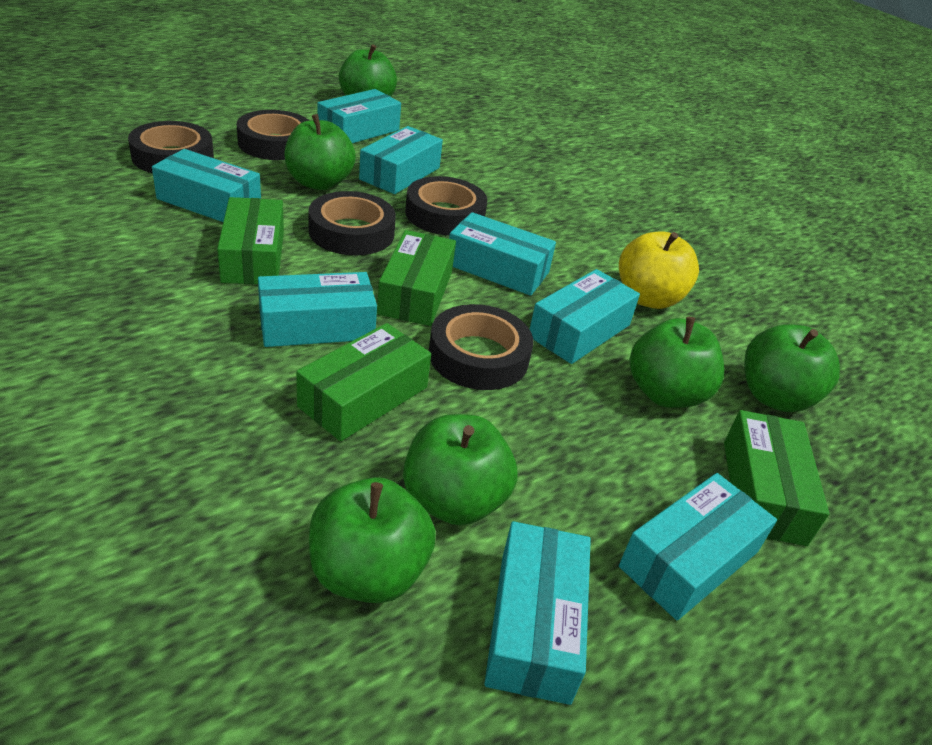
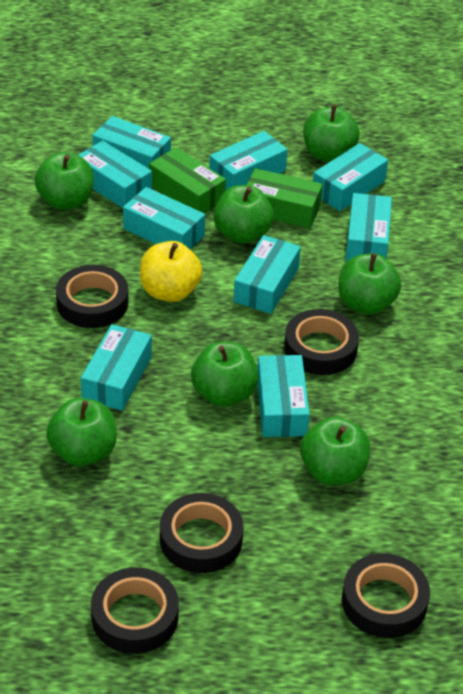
green apple: 6 -> 7
green box: 4 -> 2
turquoise box: 8 -> 9

